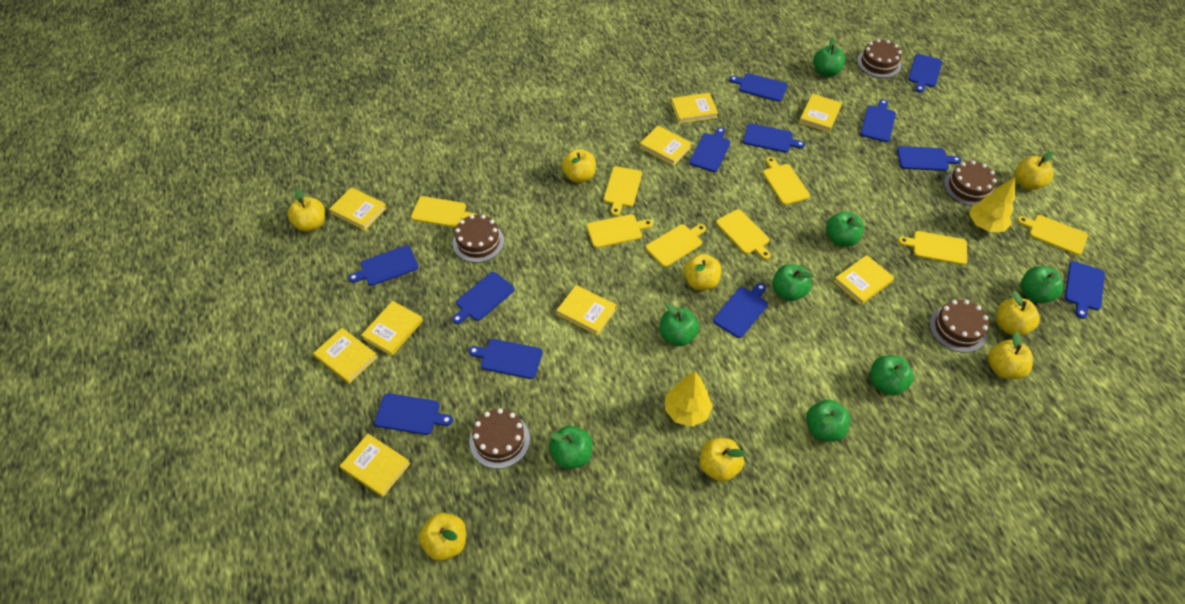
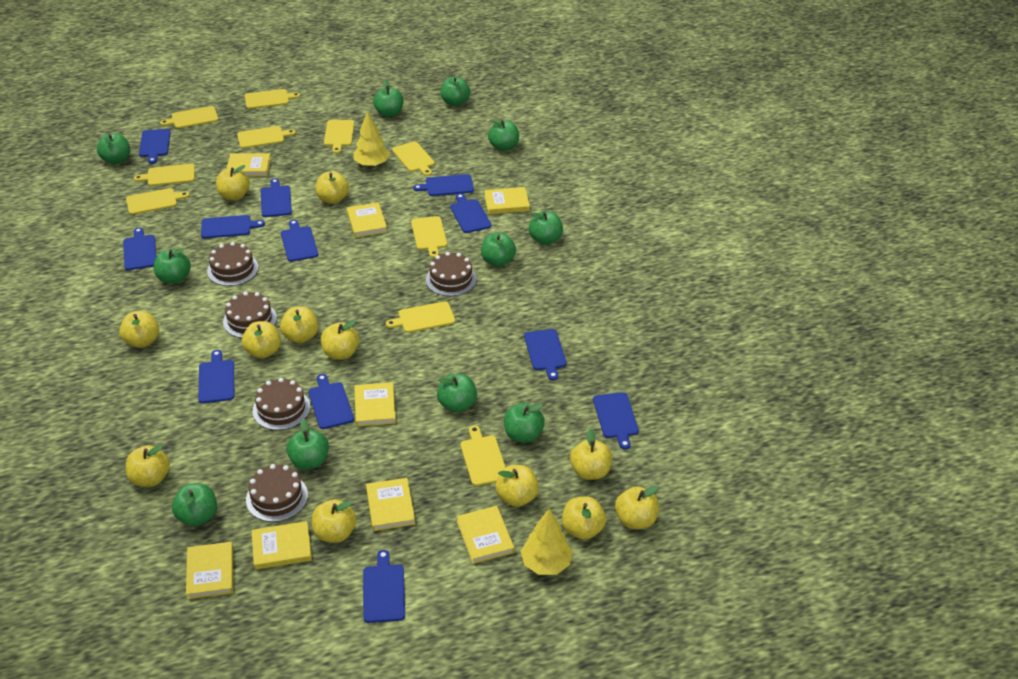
green apple: 8 -> 11
yellow apple: 8 -> 12
yellow book: 9 -> 8
yellow cutting board: 8 -> 10

